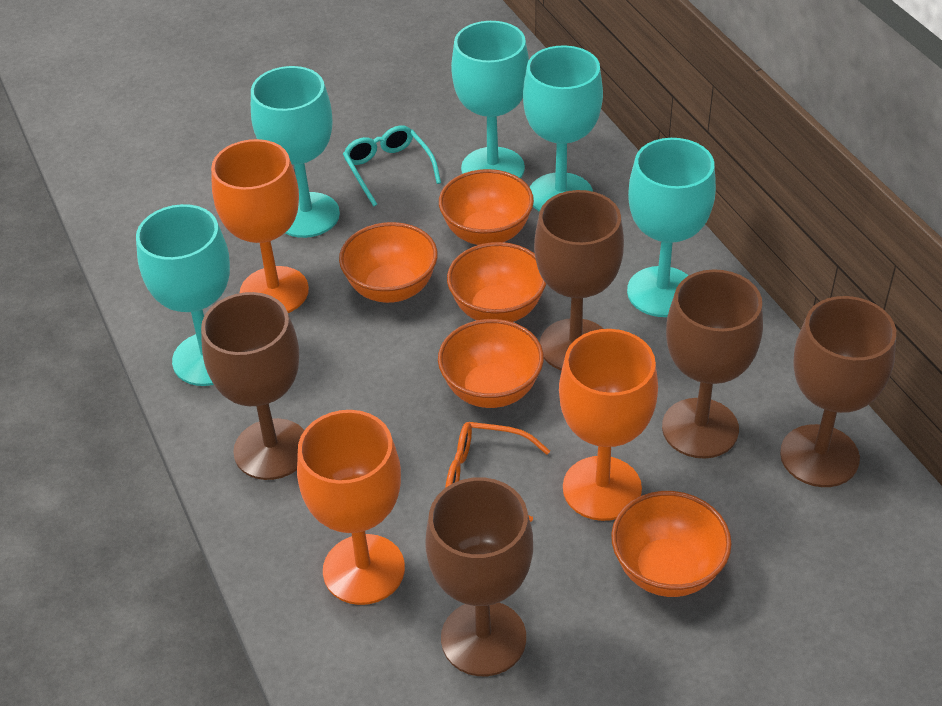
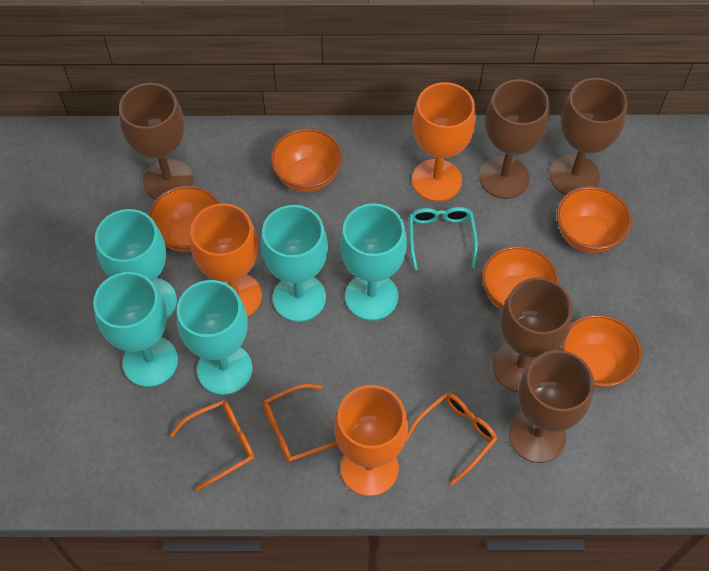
orange glasses: 1 -> 3

